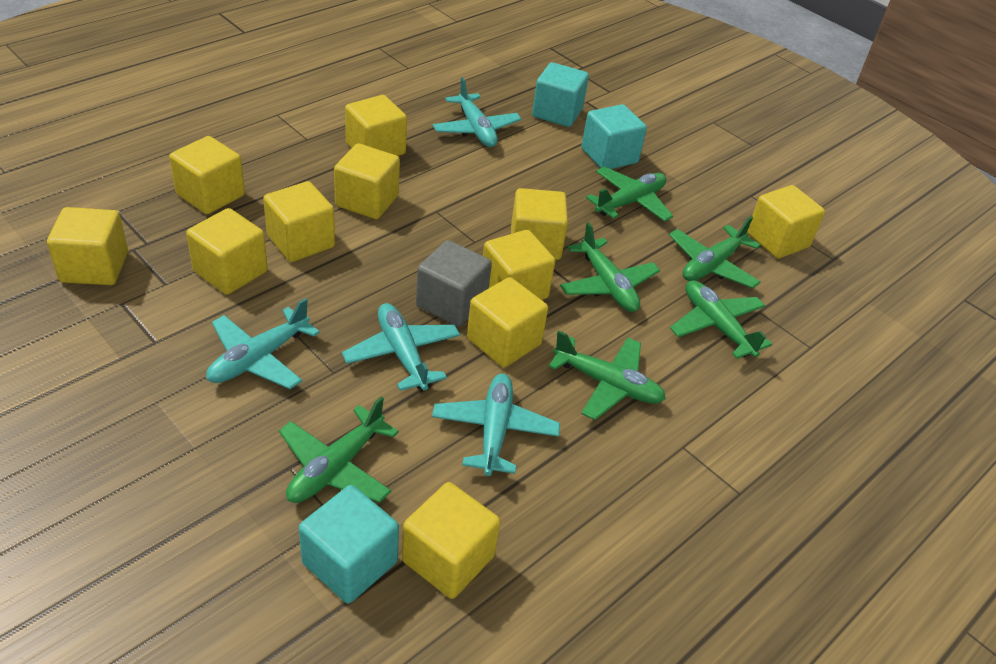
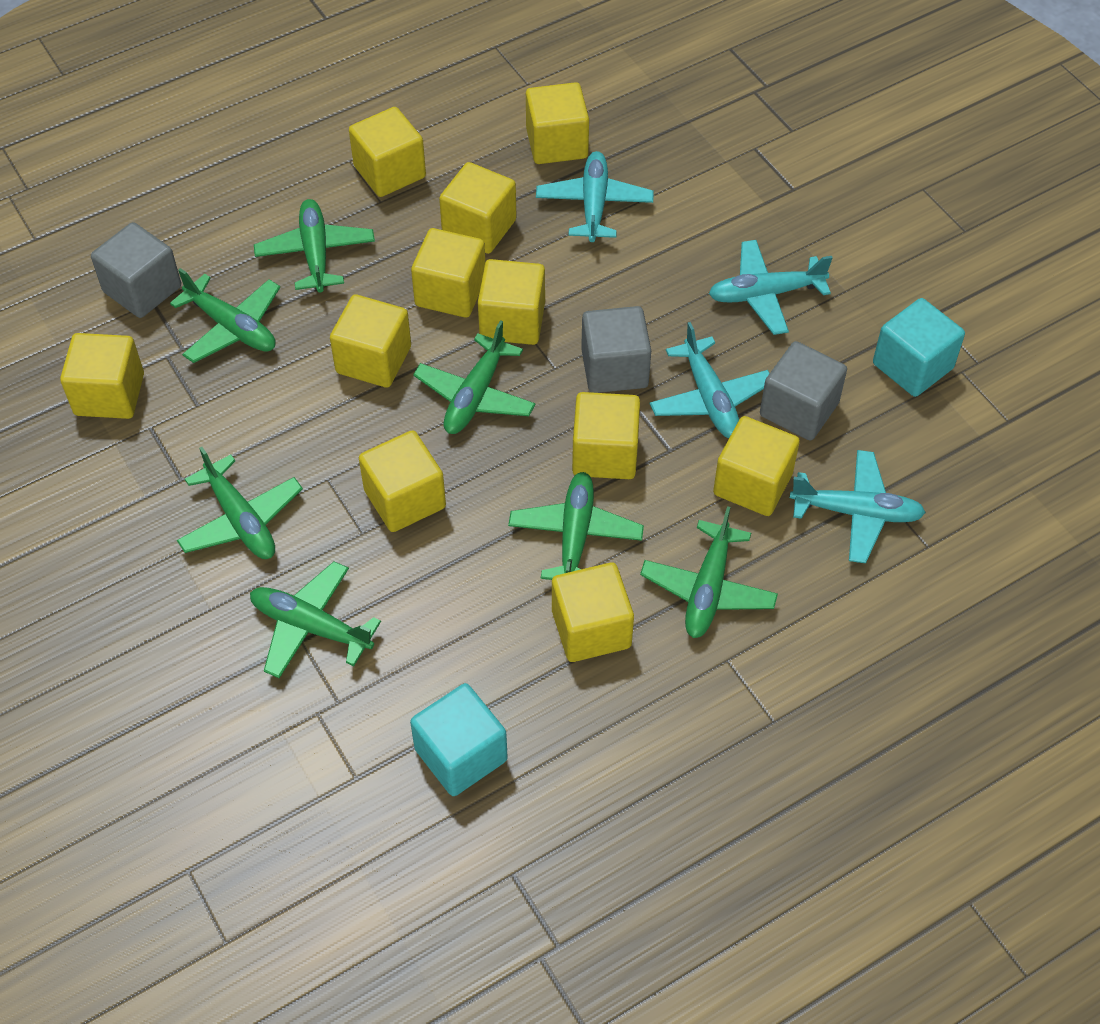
green plane: 6 -> 7
grey cube: 1 -> 3
turquoise cube: 3 -> 2

